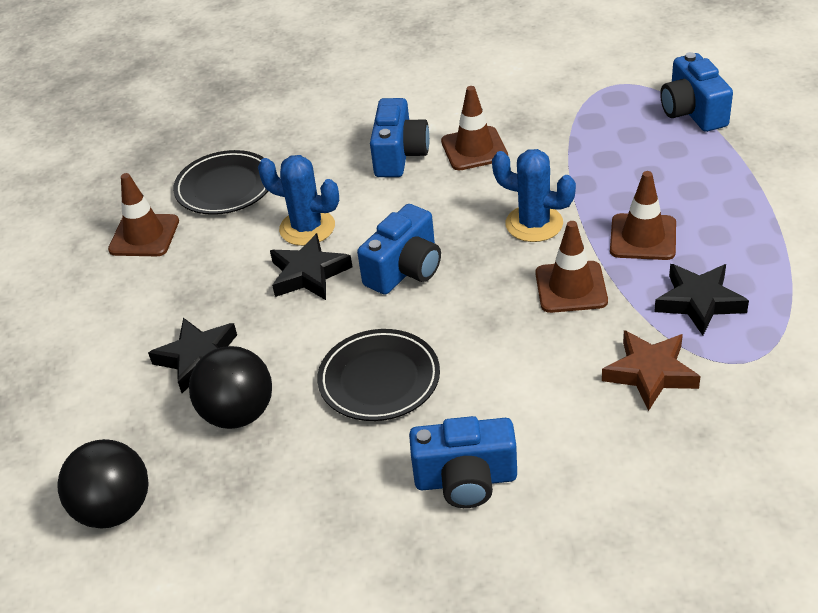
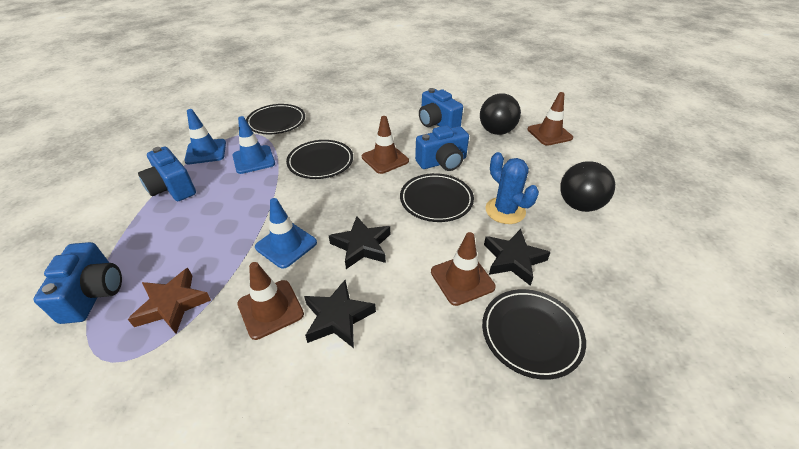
black plate: 2 -> 4
blue cactus: 2 -> 1
blue traffic cone: 0 -> 3

